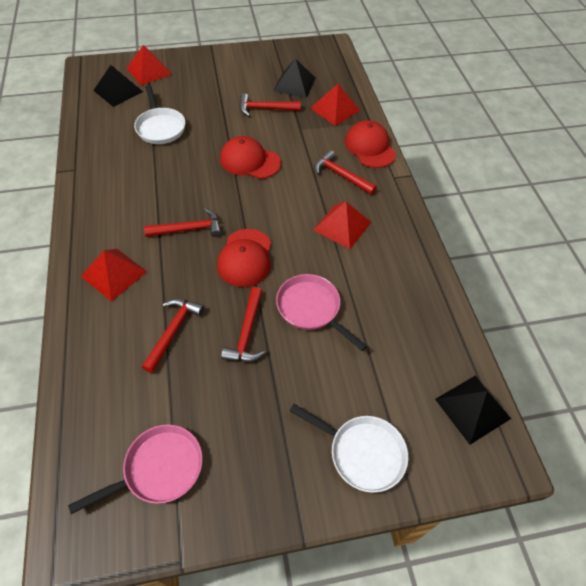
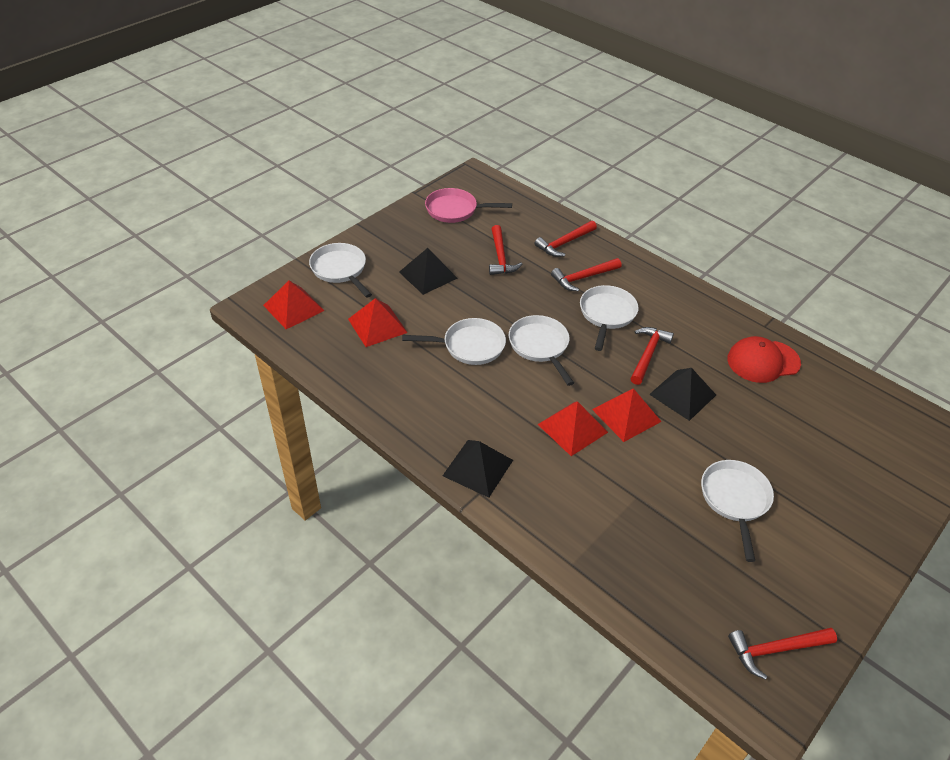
pink pan: 2 -> 1
red cap: 3 -> 1
white pan: 2 -> 5

